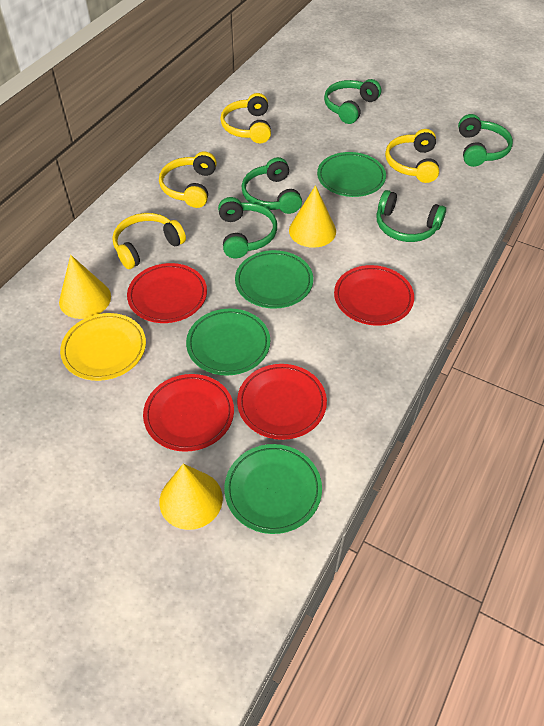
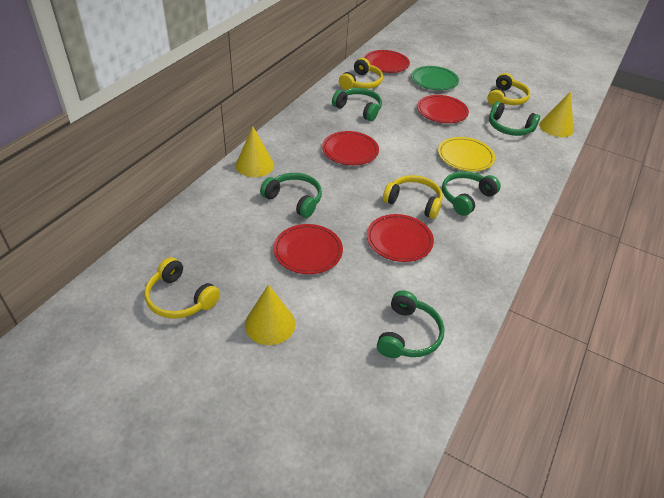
green plate: 4 -> 1
red plate: 4 -> 5

